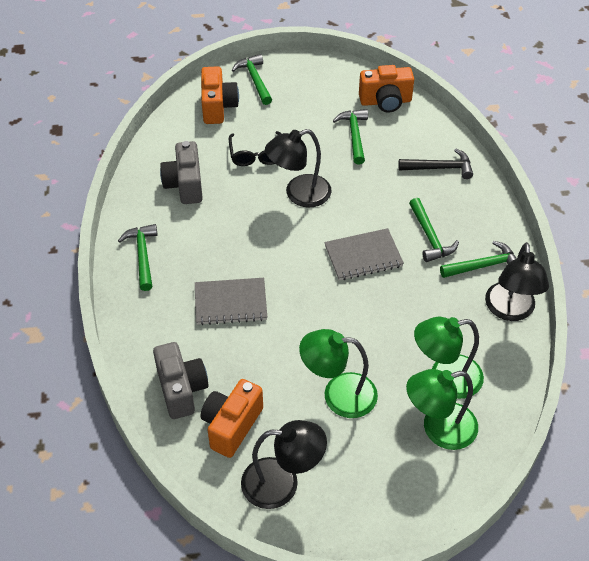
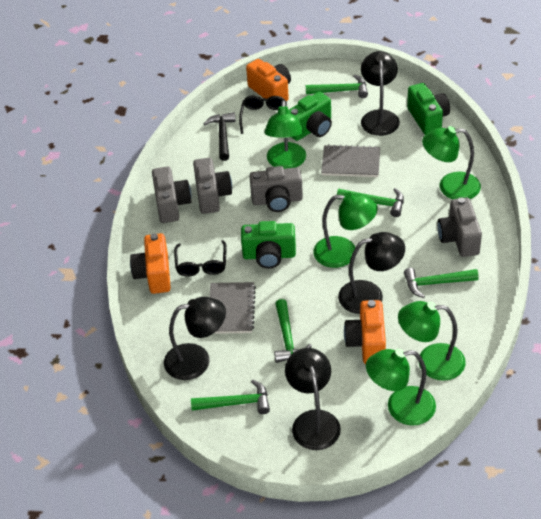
black glasses: 1 -> 2
black lamp: 3 -> 4
green camera: 0 -> 3
green lamp: 3 -> 5
grey camera: 2 -> 4

